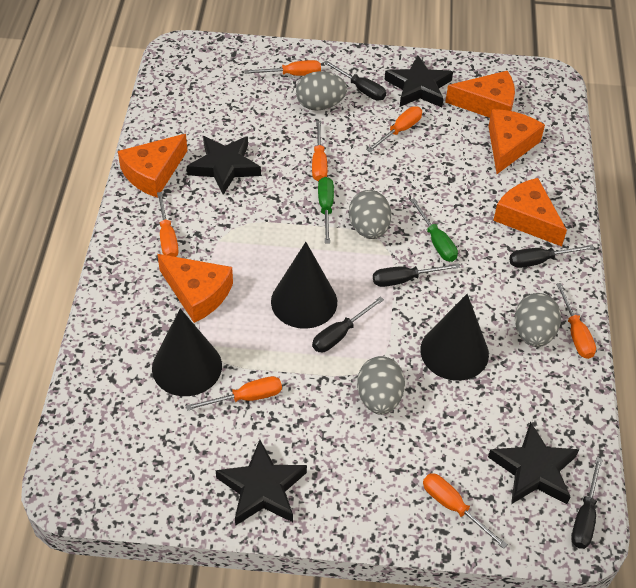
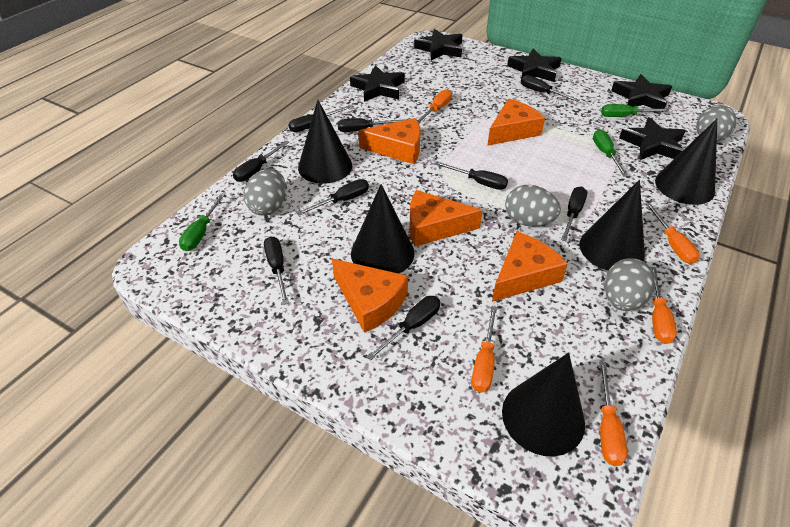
black cone: 3 -> 5
black screwdriver: 5 -> 9
black star: 4 -> 5
green screwdriver: 2 -> 3
orange screwdriver: 7 -> 5

